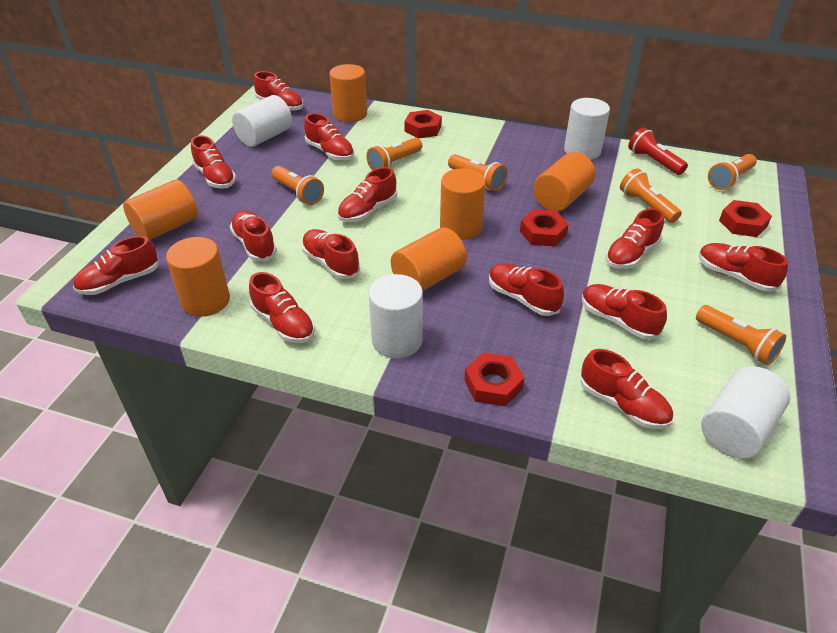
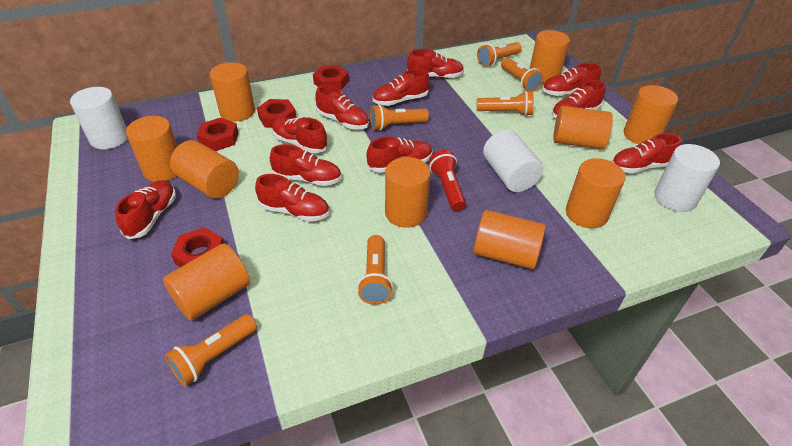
orange cylinder: 6 -> 10
red shoe: 13 -> 11
white cylinder: 4 -> 3

